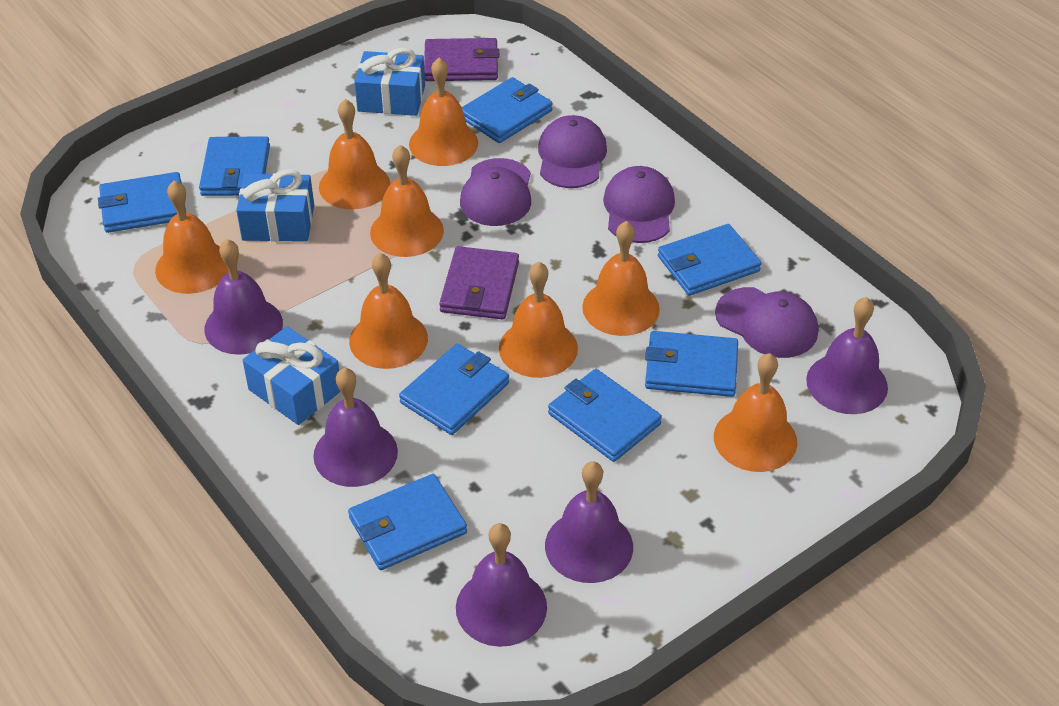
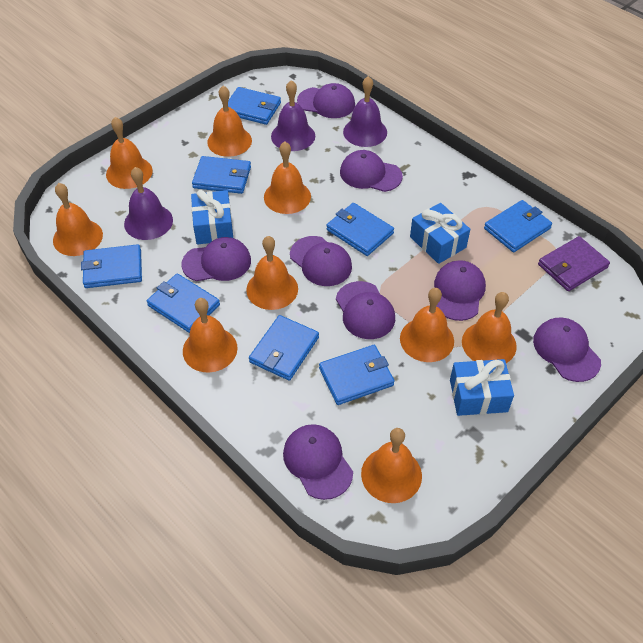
orange bell: 8 -> 9
purple bell: 5 -> 3
purple cap: 4 -> 8
purple wallet: 2 -> 1

